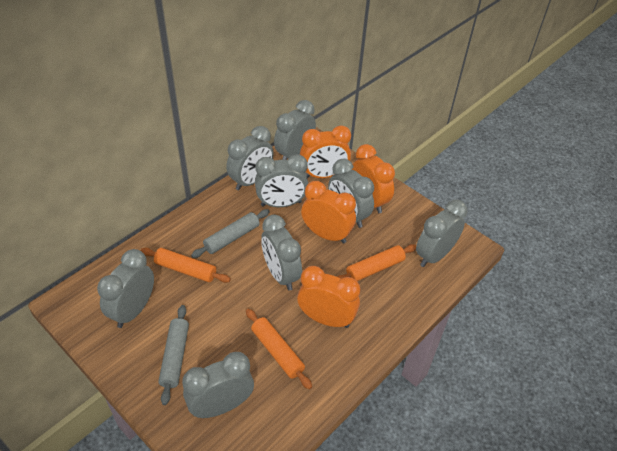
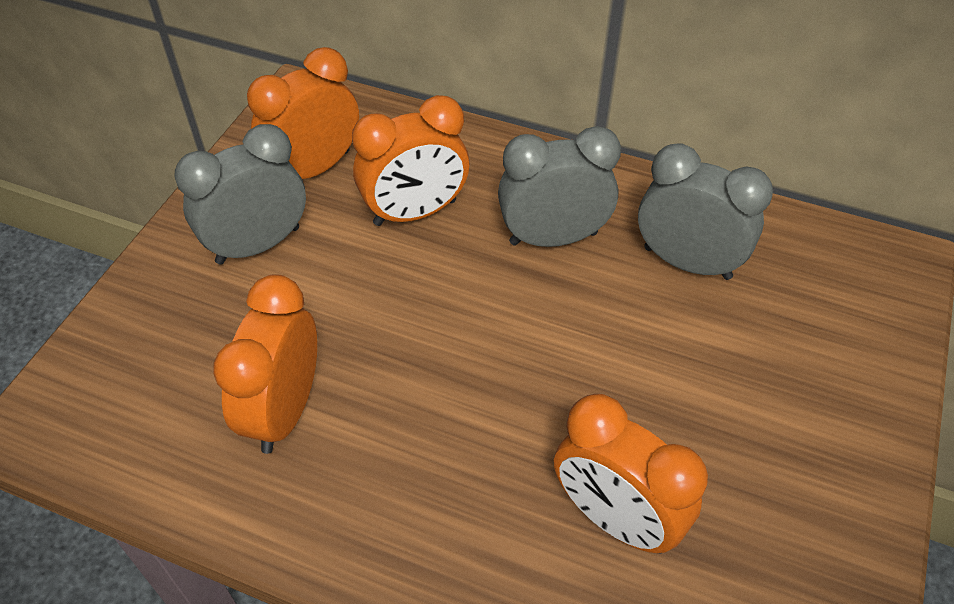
grey clock: 8 -> 3
grey rolling pin: 2 -> 0
orange rolling pin: 3 -> 0

